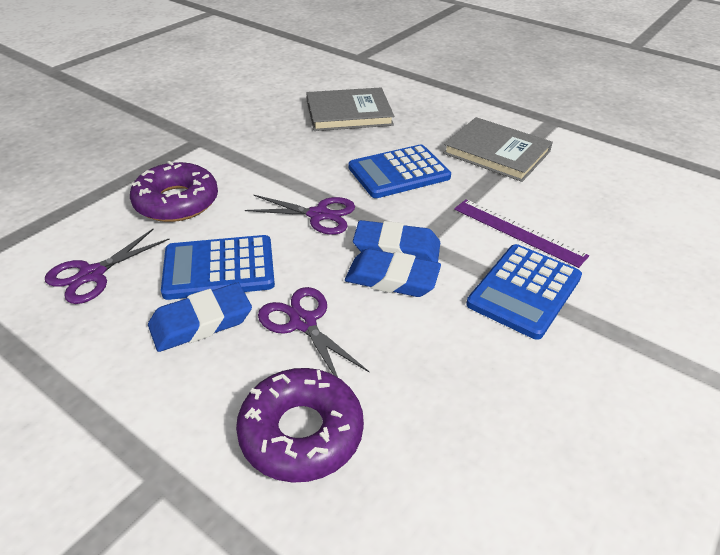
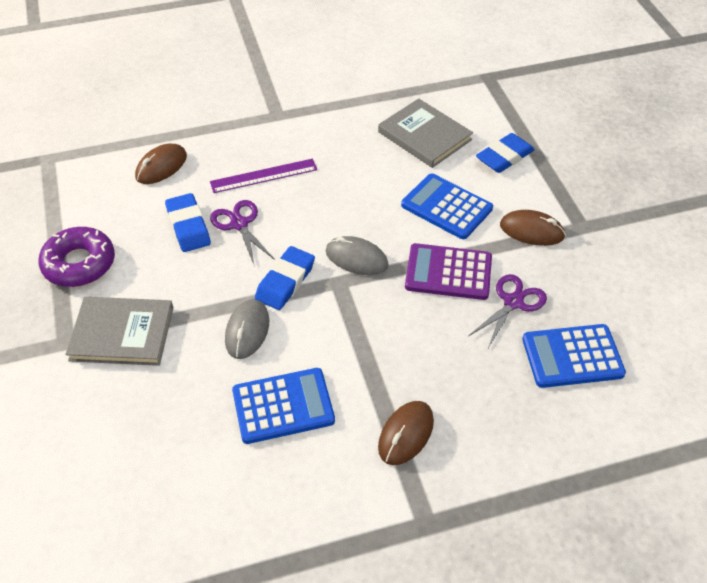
brown mouse: 0 -> 3
grey mouse: 0 -> 2
purple calculator: 0 -> 1
purple donut: 2 -> 1
purple scissors: 3 -> 2

